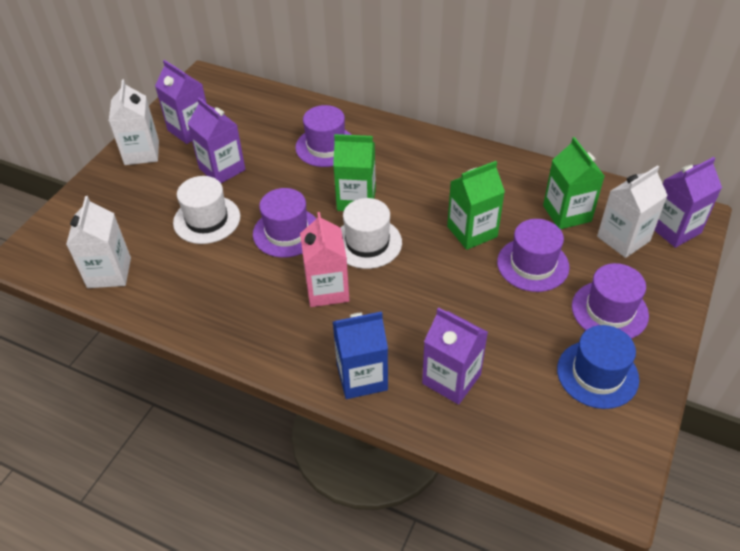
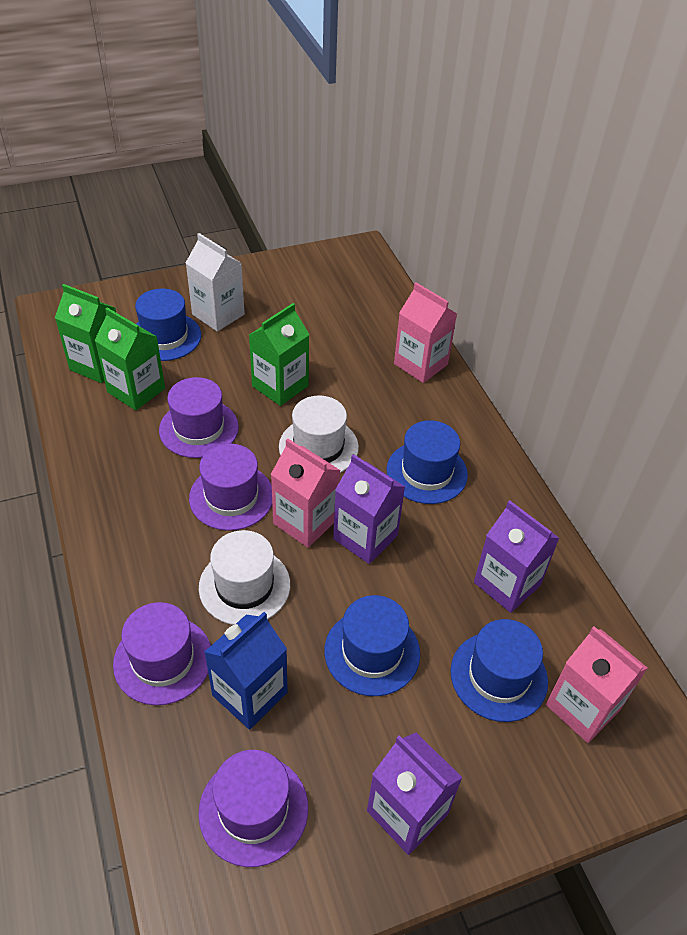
blue hat: 1 -> 4
pink carton: 1 -> 3
purple carton: 4 -> 3
white carton: 3 -> 1

